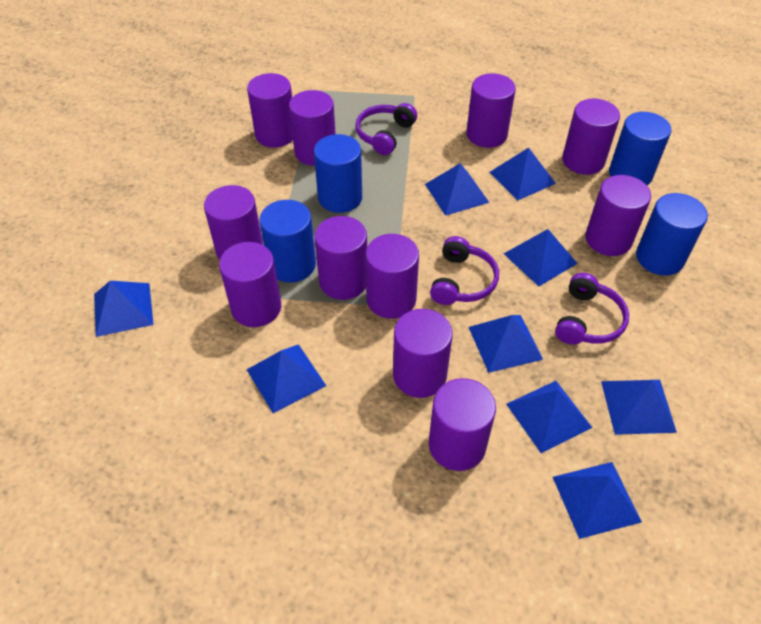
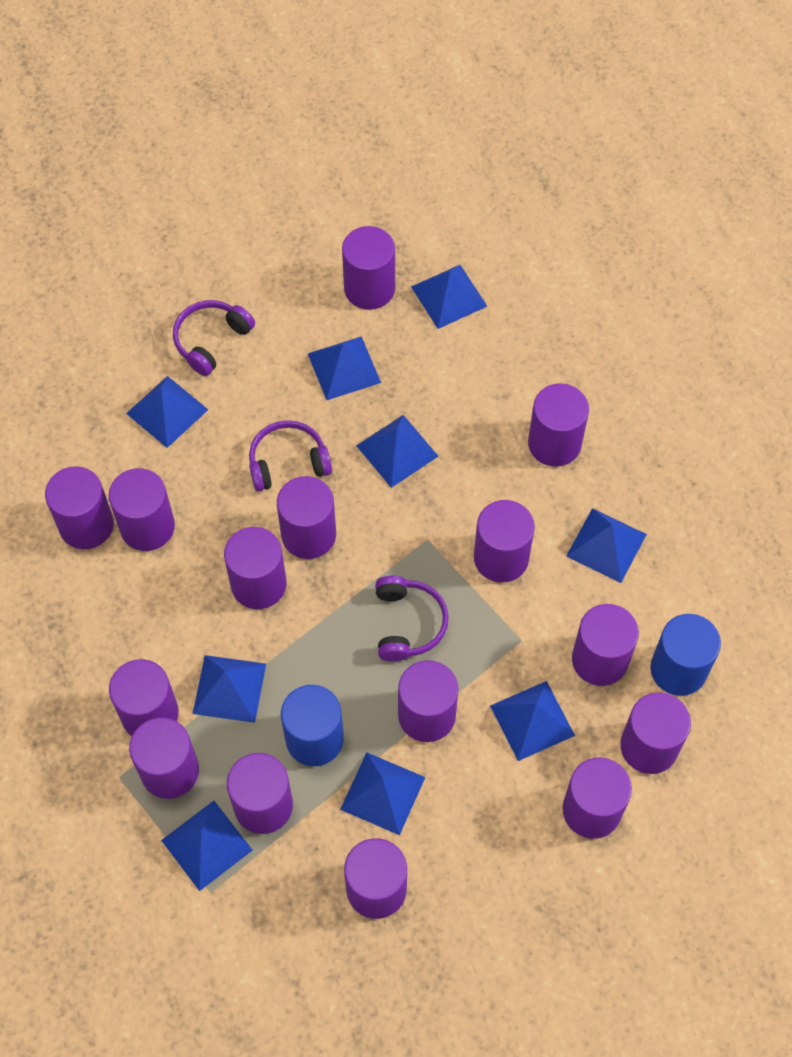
blue cylinder: 4 -> 2
purple cylinder: 11 -> 15

